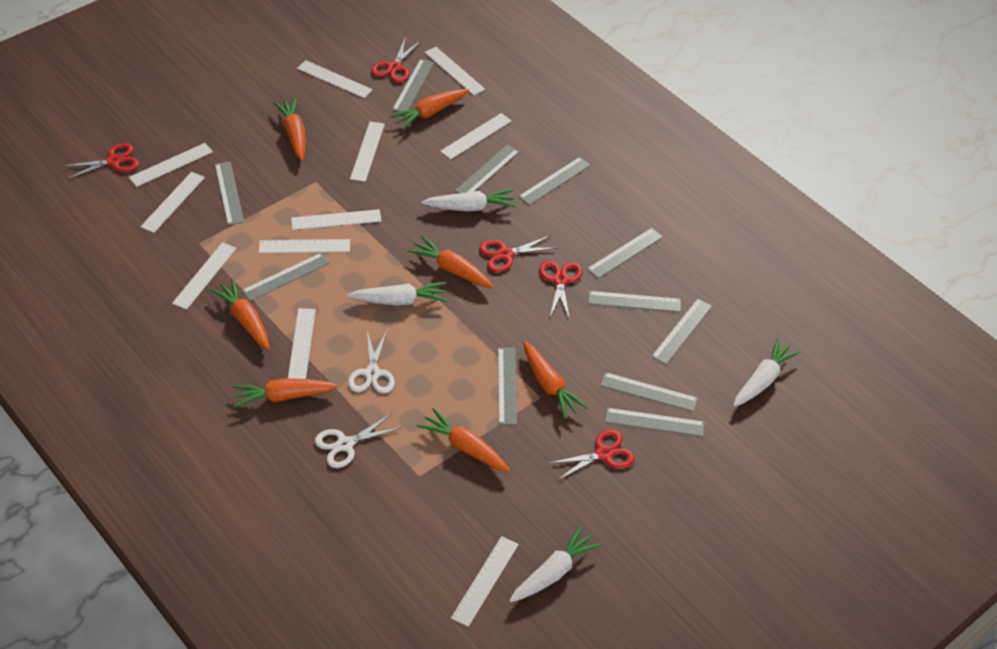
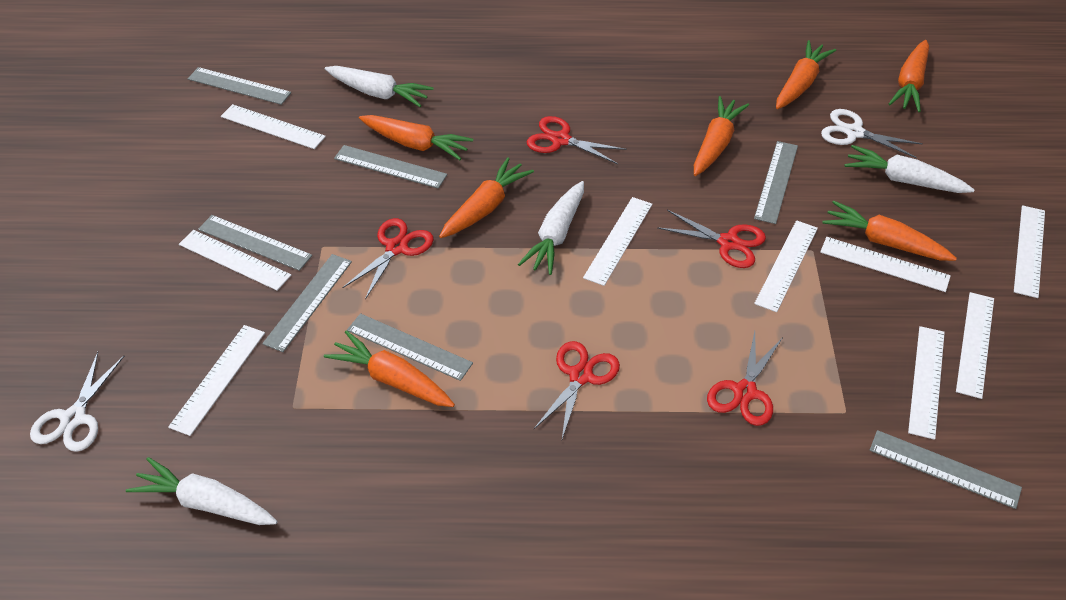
grey ruler: 11 -> 7
white ruler: 11 -> 9

